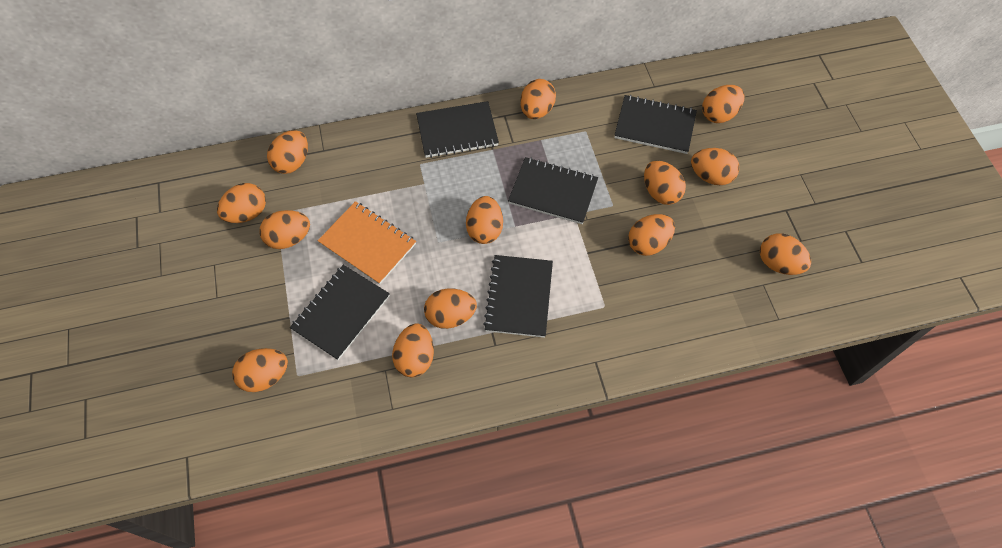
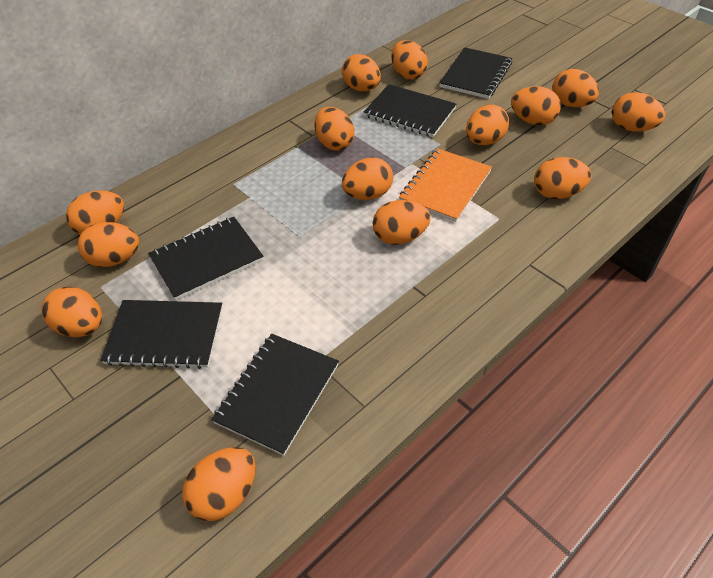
orange egg: 13 -> 14

